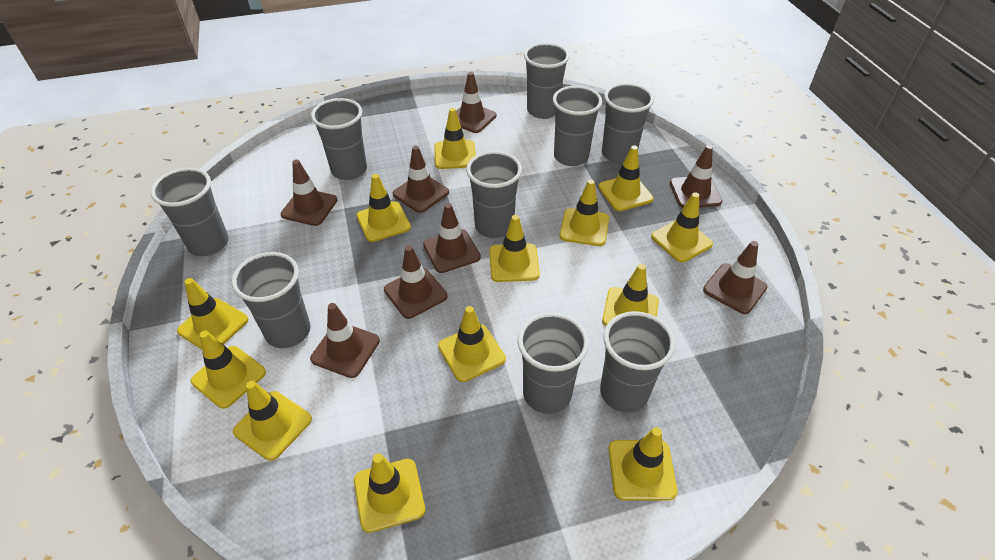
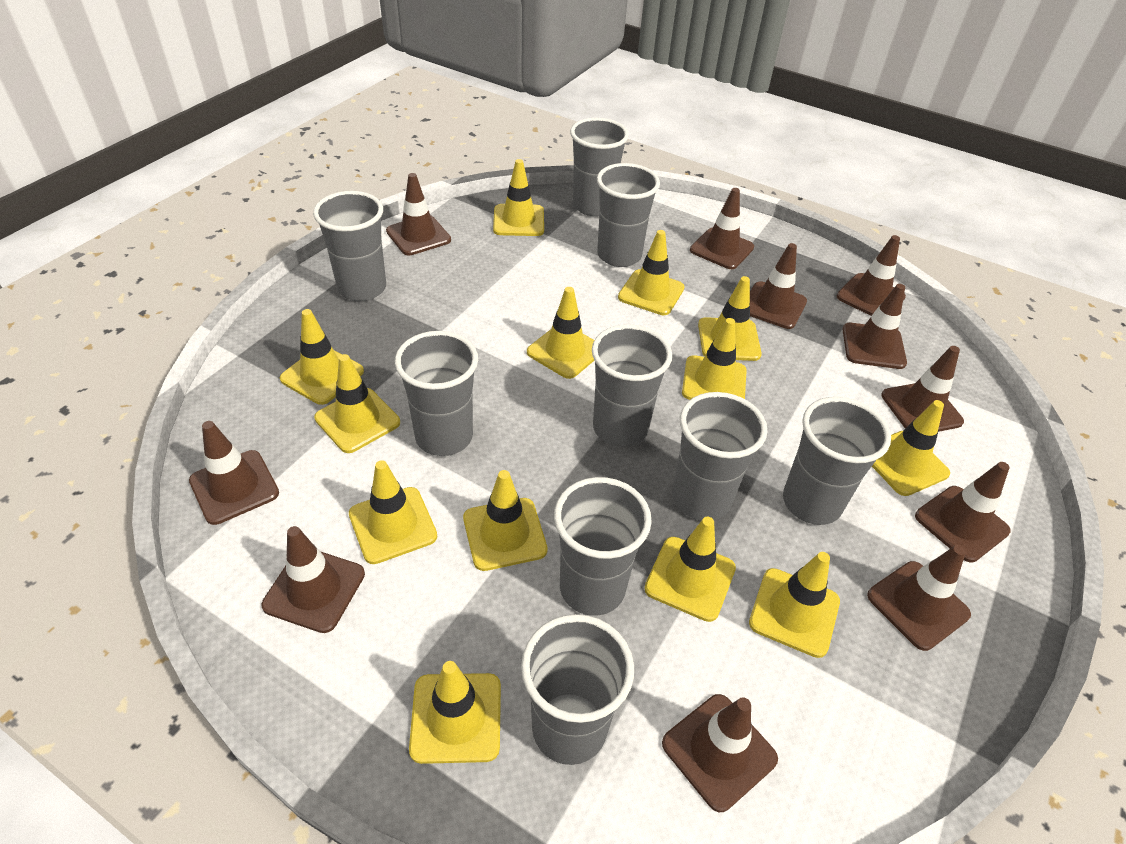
brown traffic cone: 8 -> 11

